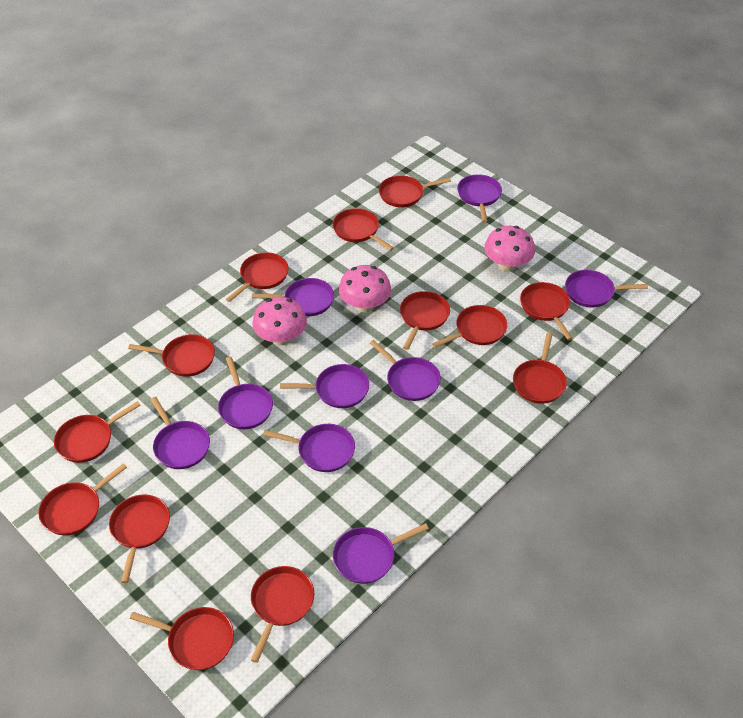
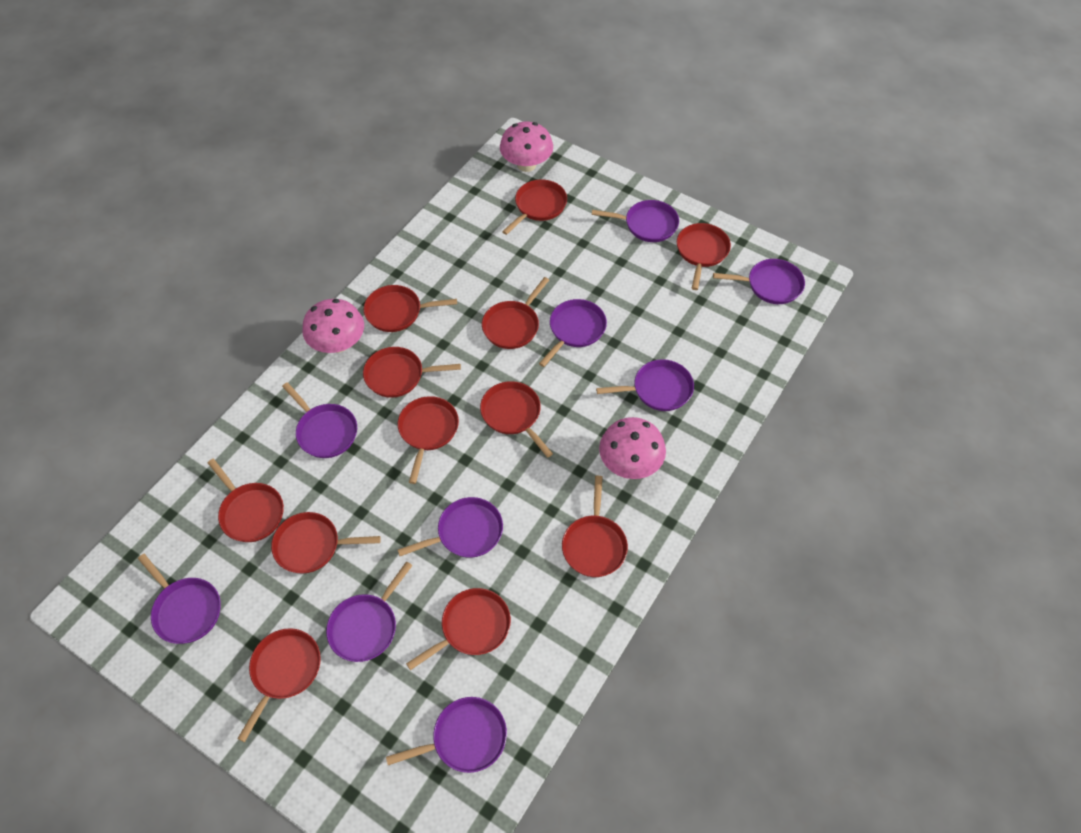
red pan: 13 -> 12

